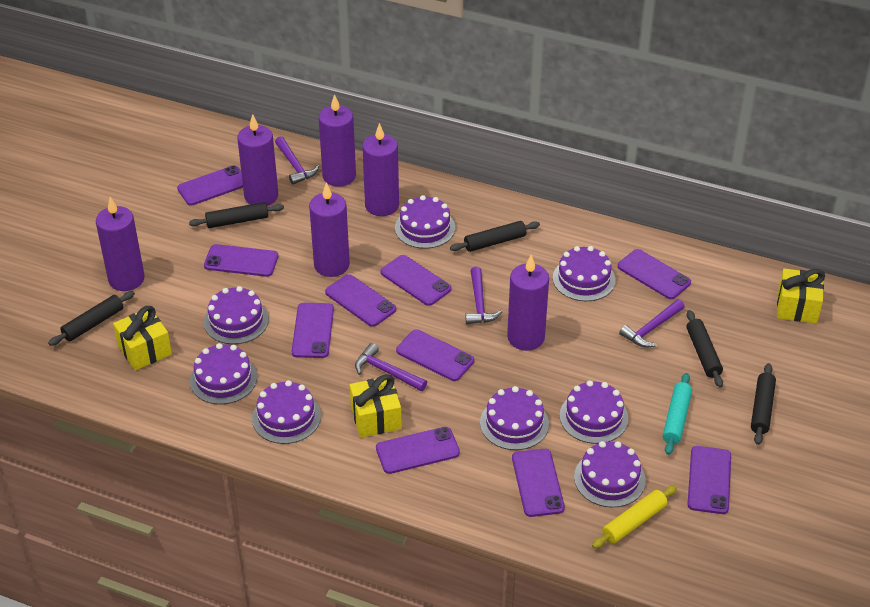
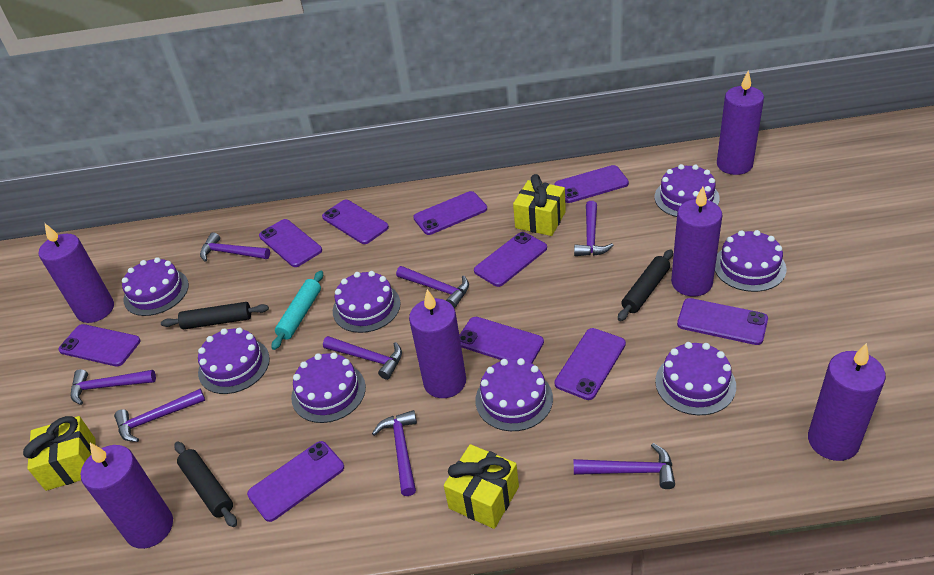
black rolling pin: 5 -> 3
purple hammer: 4 -> 8
yellow rolling pin: 1 -> 0

